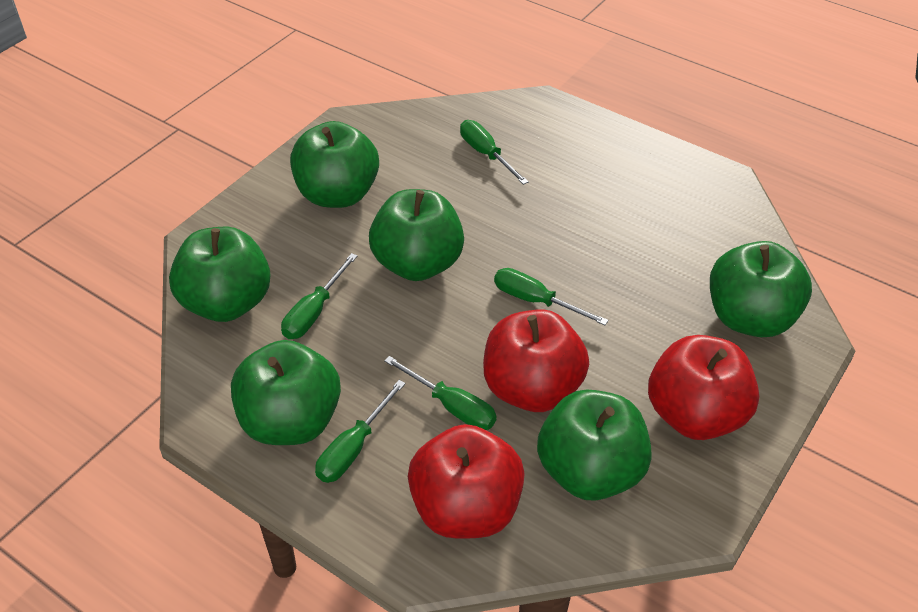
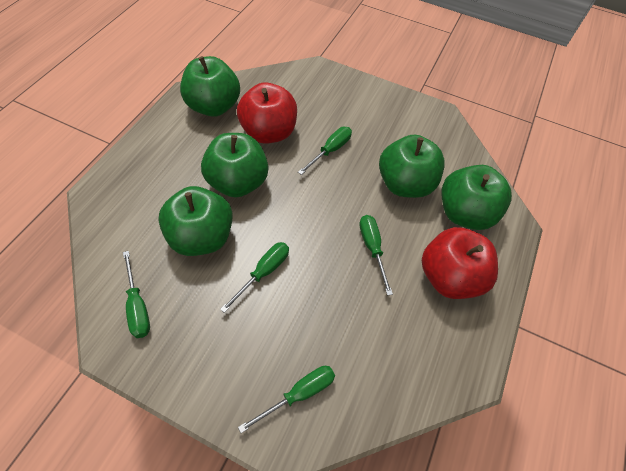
green apple: 6 -> 5
red apple: 3 -> 2

